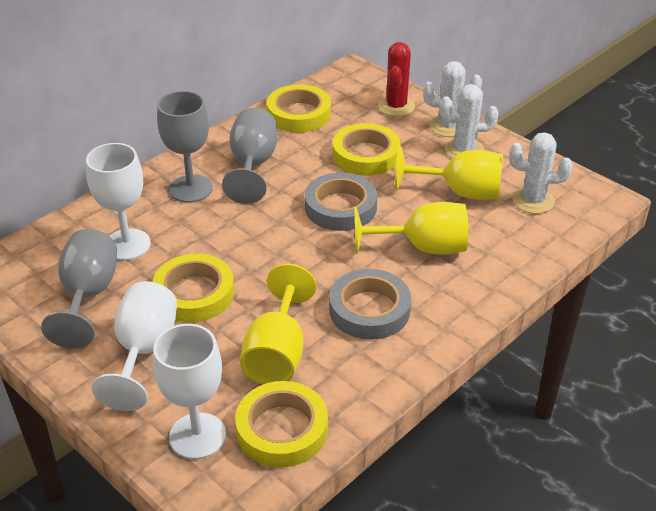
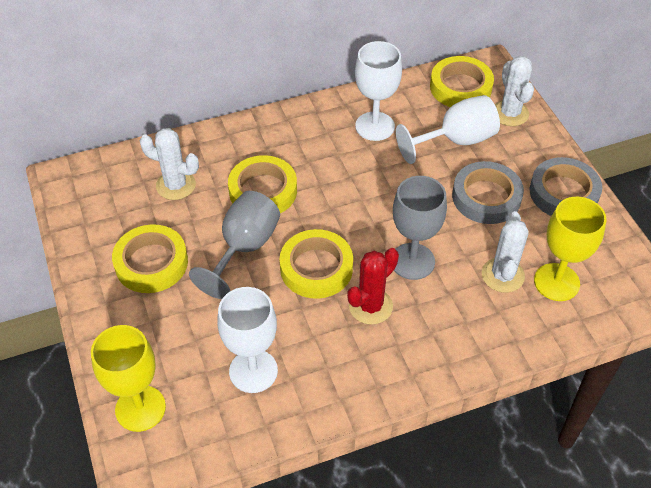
grey goblet: 3 -> 2
yellow goblet: 3 -> 2

